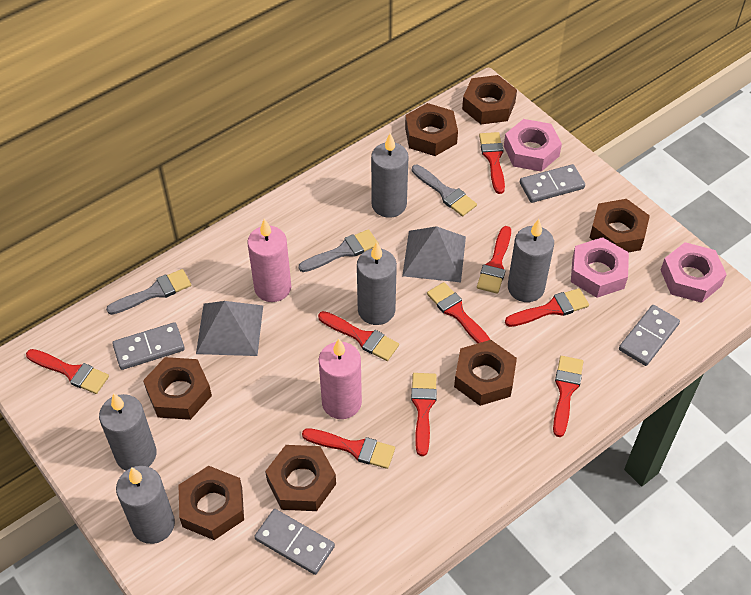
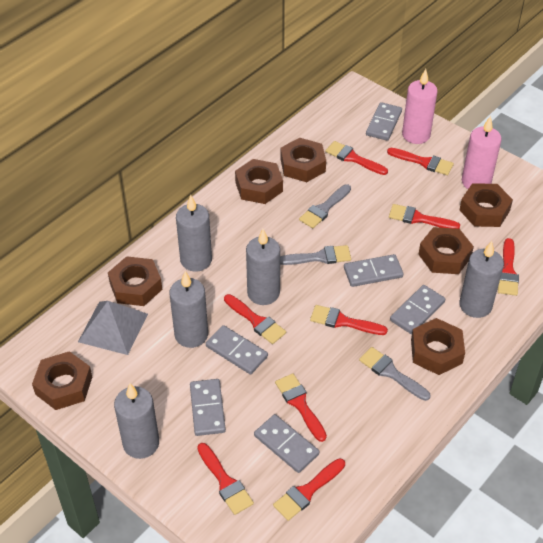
grey domino: 4 -> 6
grey pyramid: 2 -> 1
pink nut: 3 -> 0

